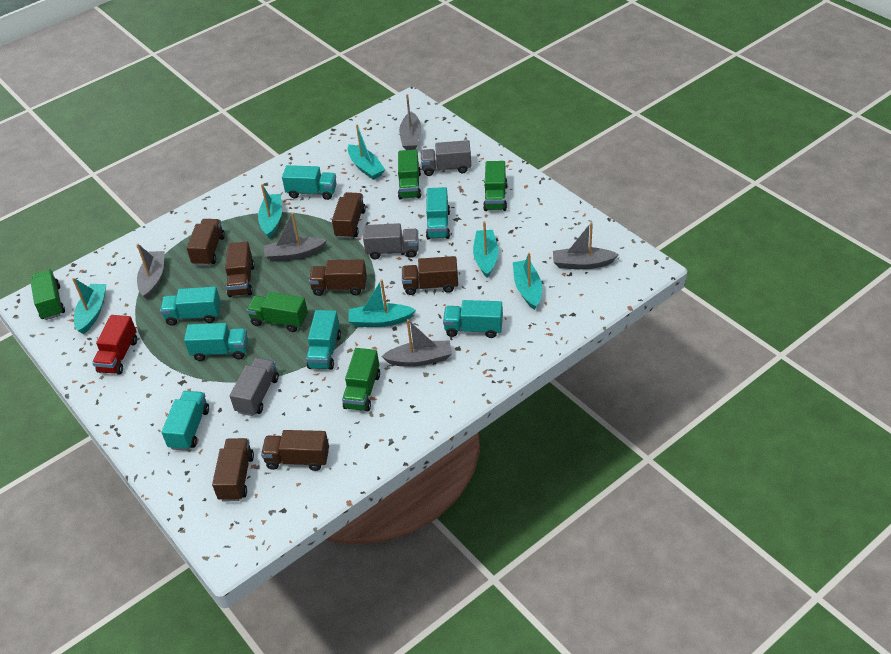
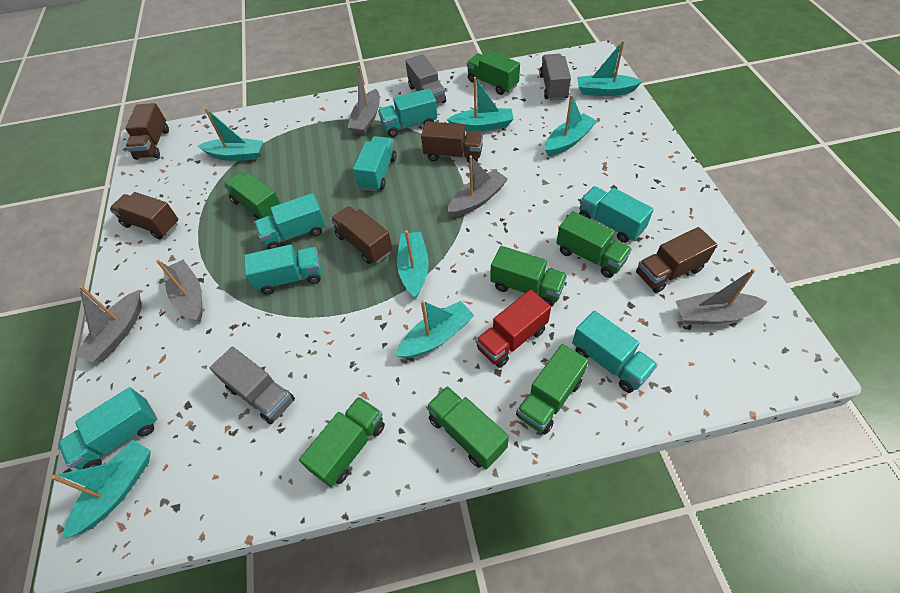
brown truck: 7 -> 5
green truck: 5 -> 7
turquoise boat: 6 -> 7

